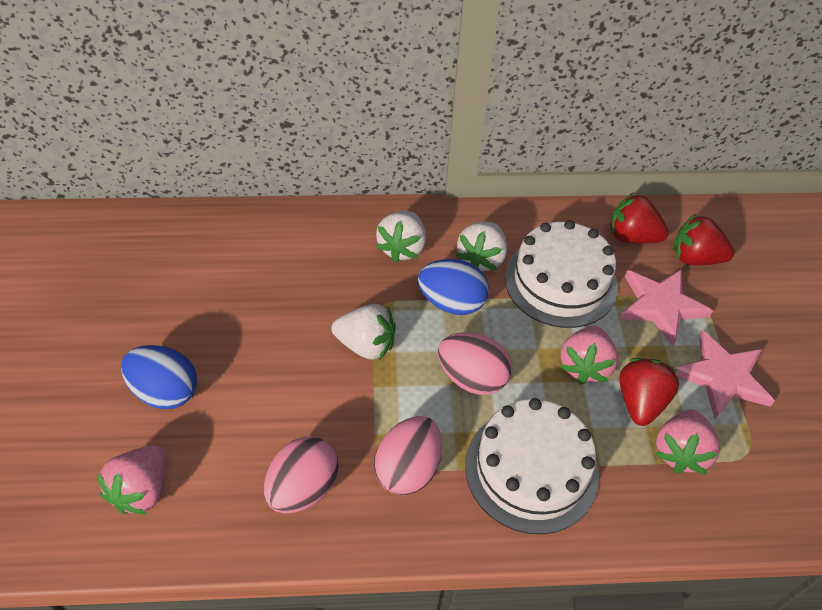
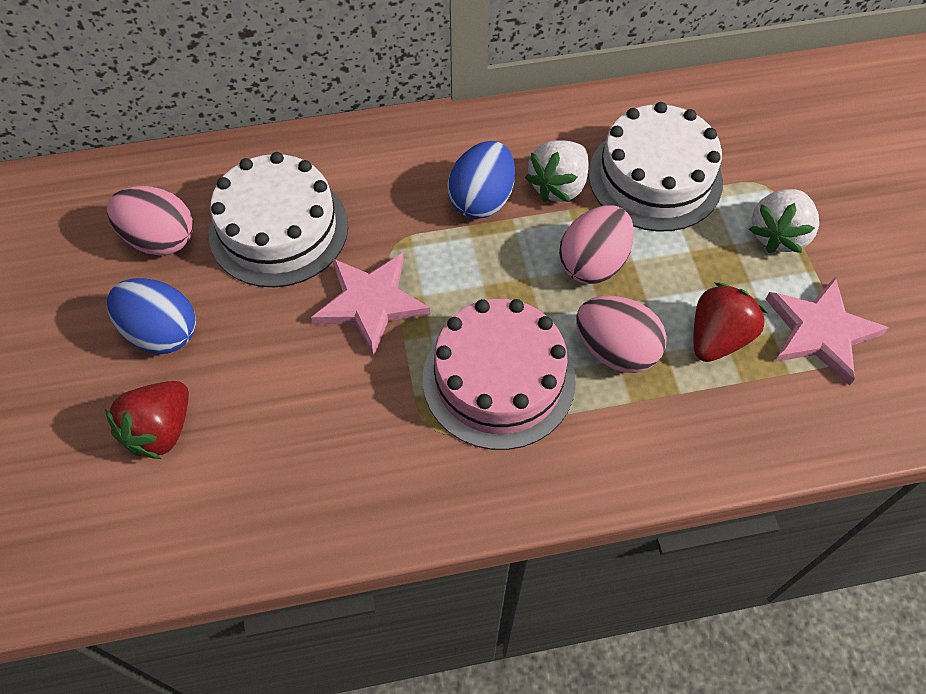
pink cake: 0 -> 1
pink strawberry: 3 -> 0
red strawberry: 3 -> 2
white strawberry: 3 -> 2

